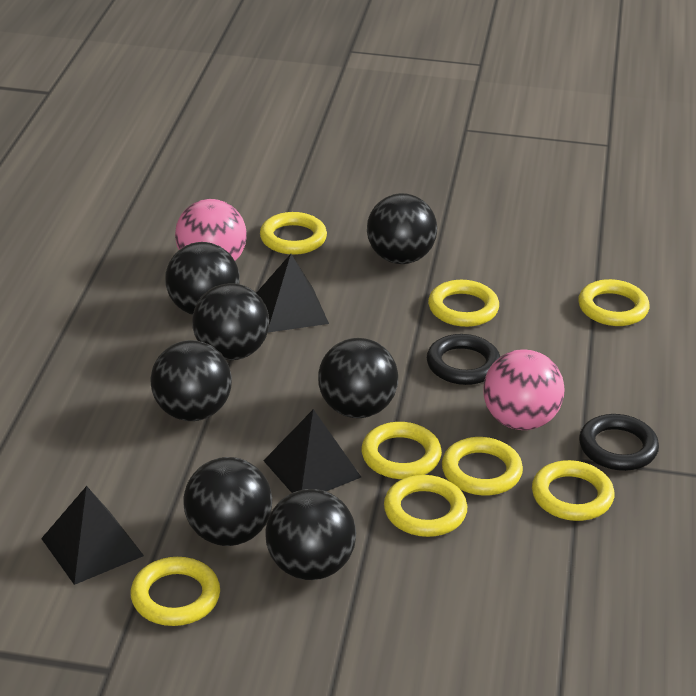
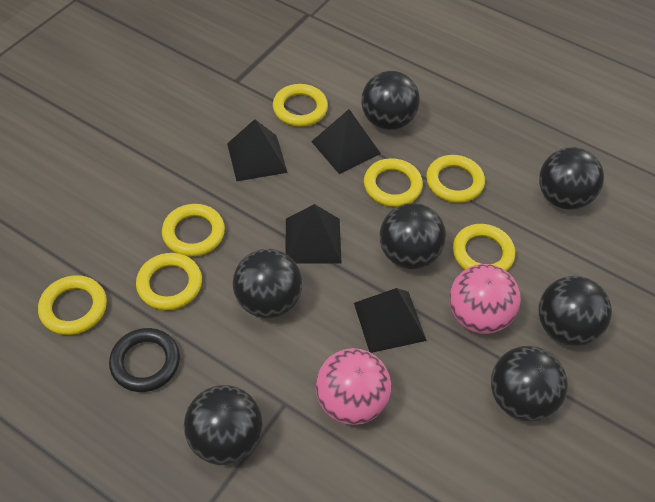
black pyramid: 3 -> 4
black ring: 2 -> 1
yellow ring: 8 -> 7

